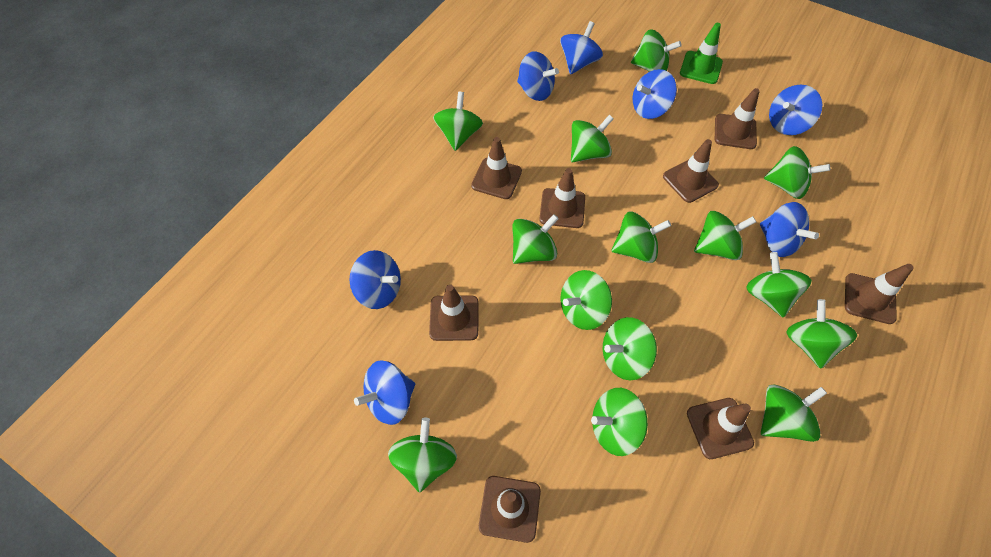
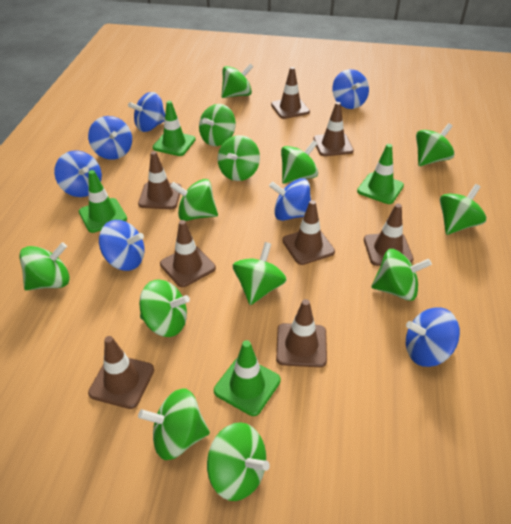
green spinning top: 14 -> 13
green traffic cone: 1 -> 4

